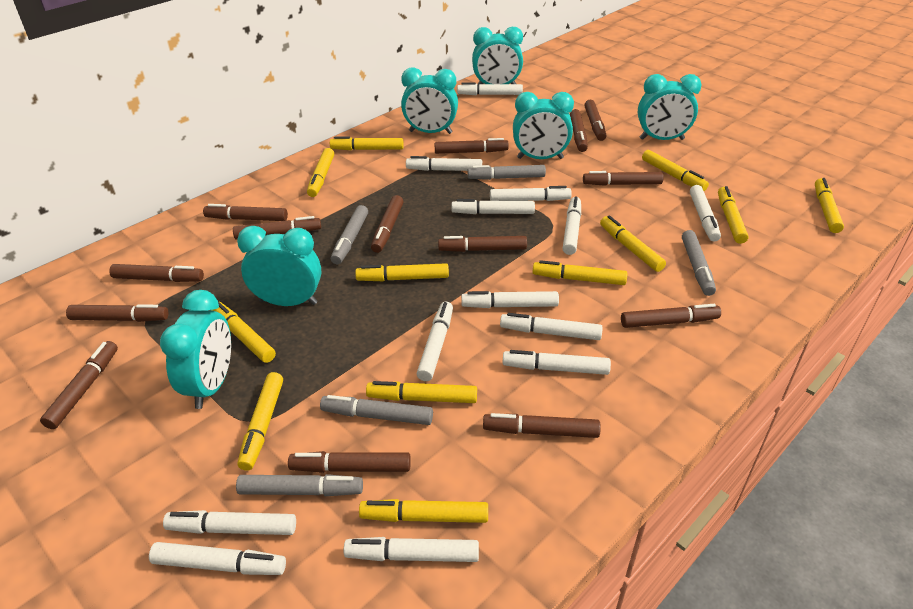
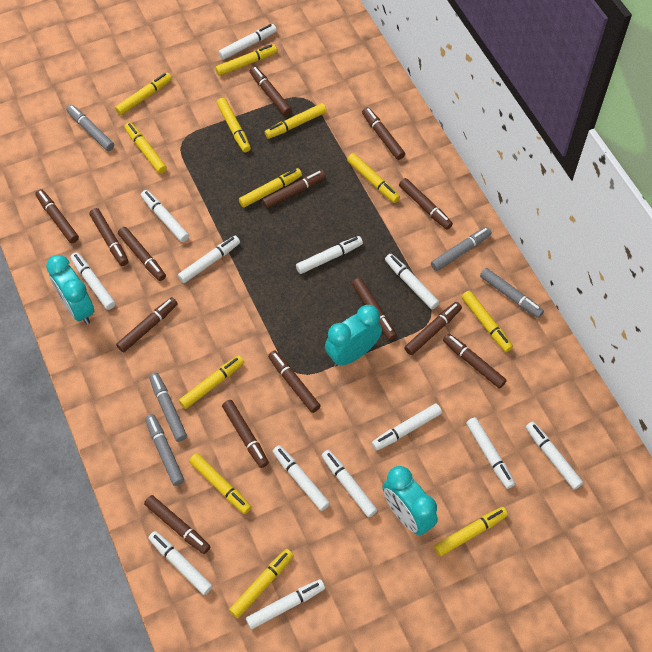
turquoise clock: 6 -> 3

